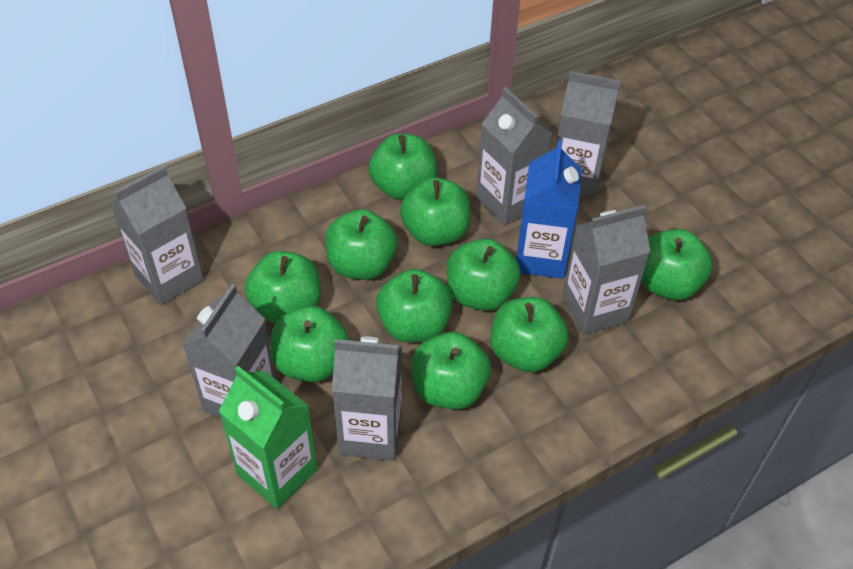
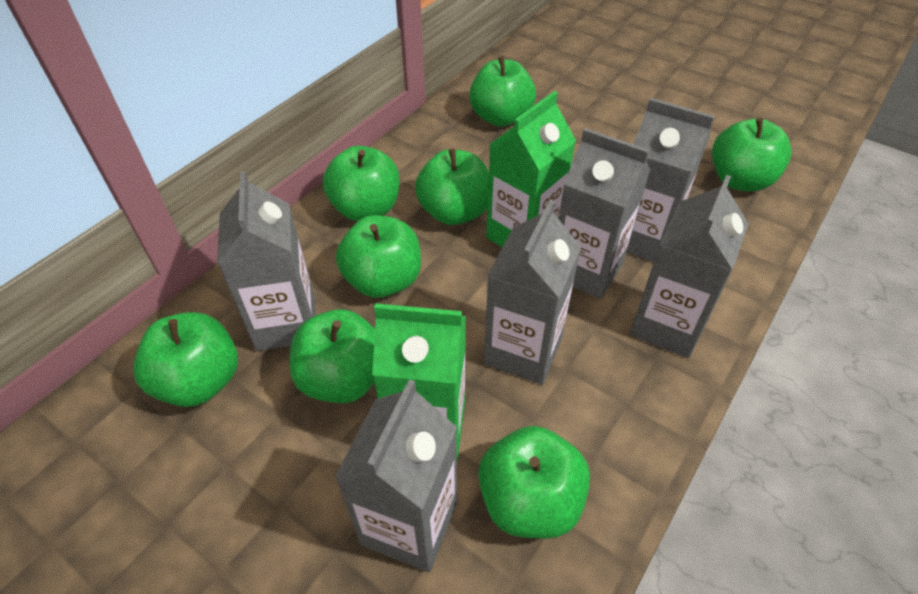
blue carton: 1 -> 0
green apple: 10 -> 8
green carton: 1 -> 2

